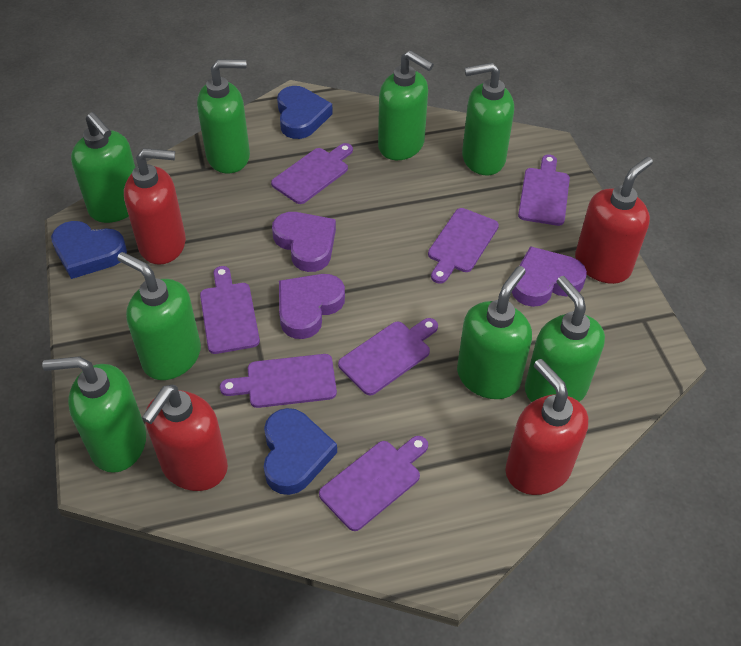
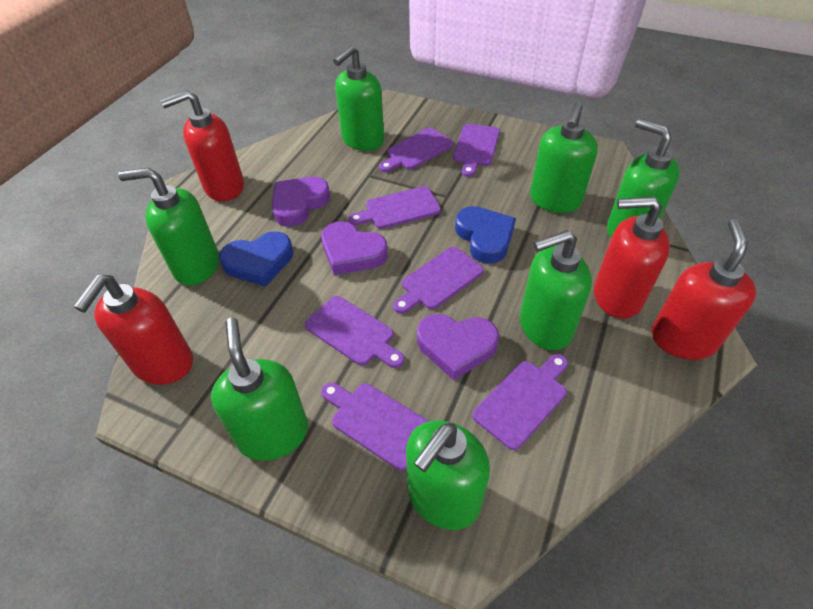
blue heart: 3 -> 2
green soap dispenser: 8 -> 7

